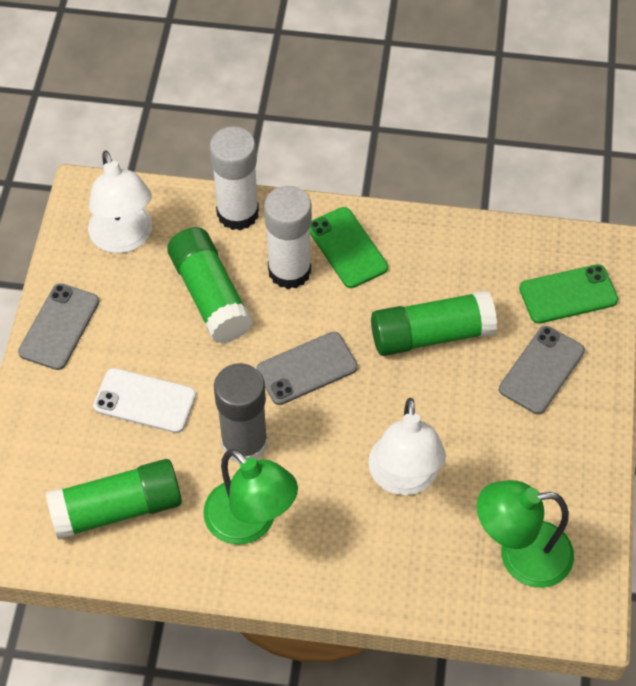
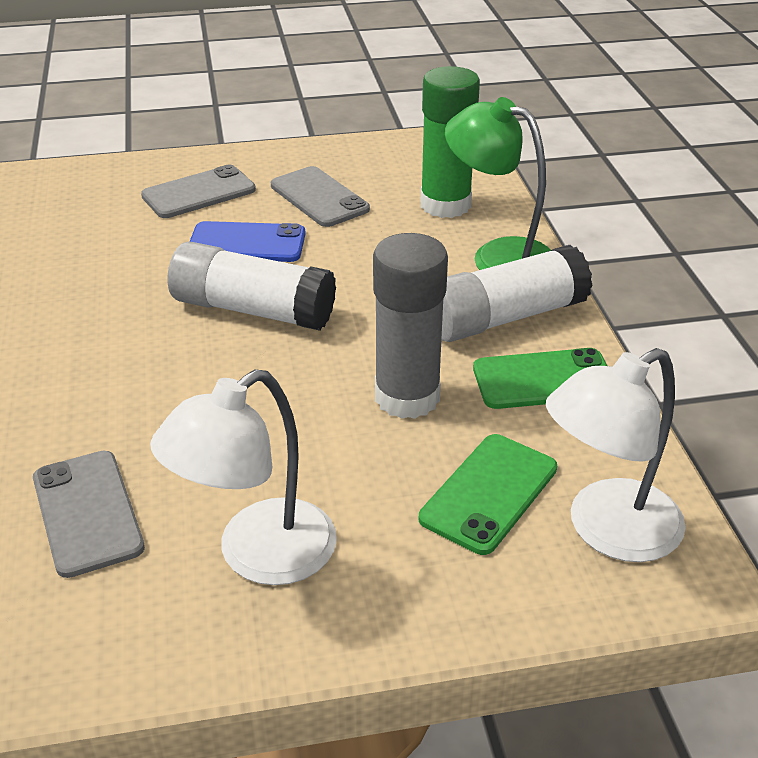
blue phone: 0 -> 1
green glue stick: 3 -> 1
green lamp: 2 -> 1
white phone: 1 -> 0

